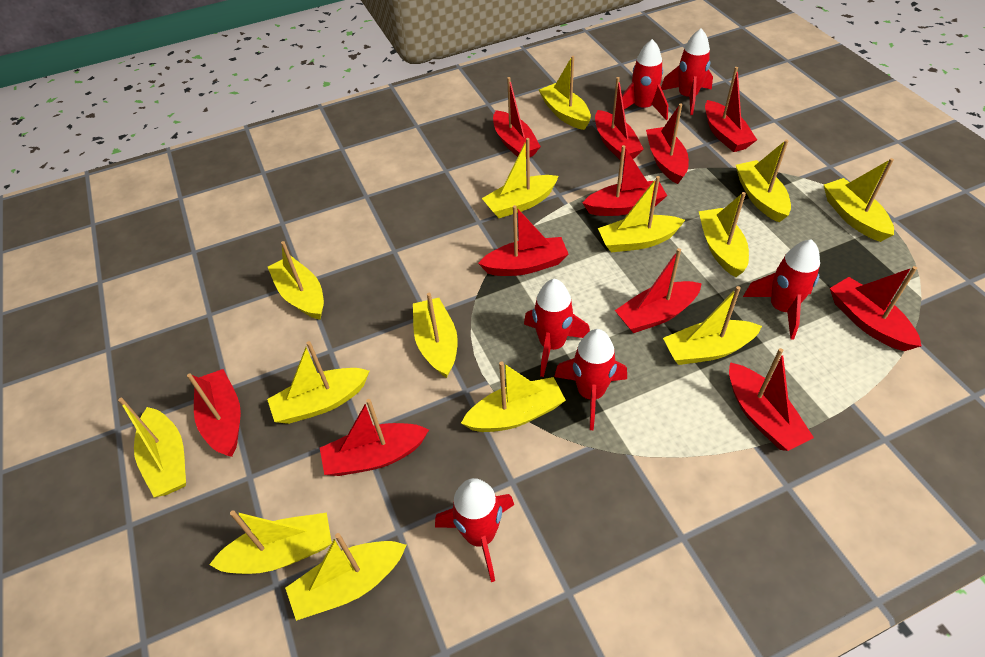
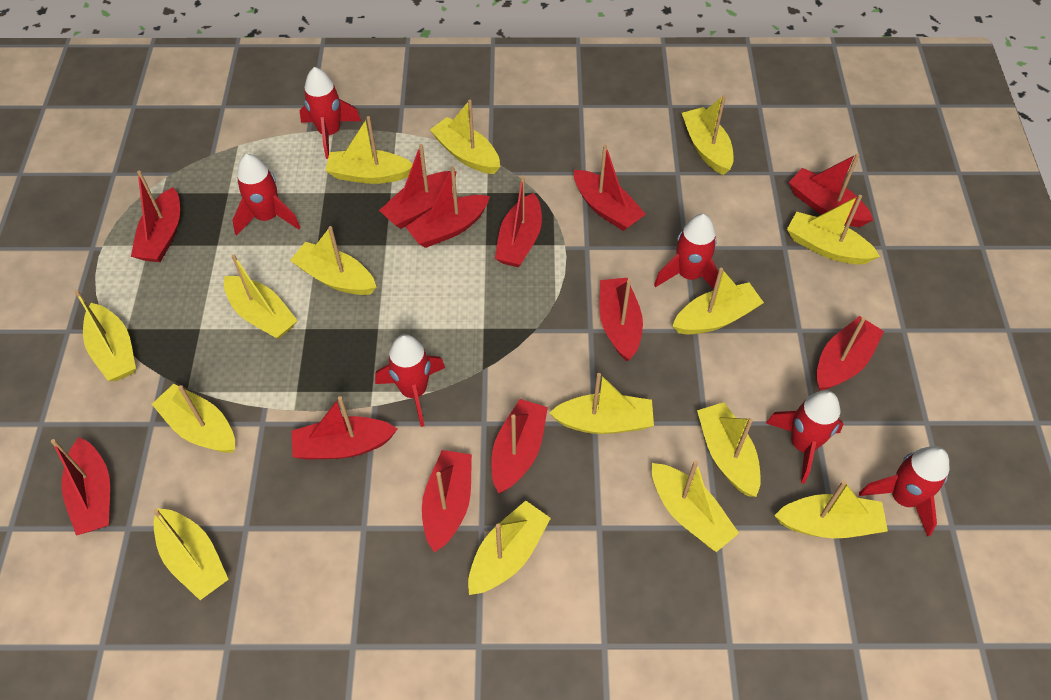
red boat: 11 -> 12
yellow boat: 14 -> 15

